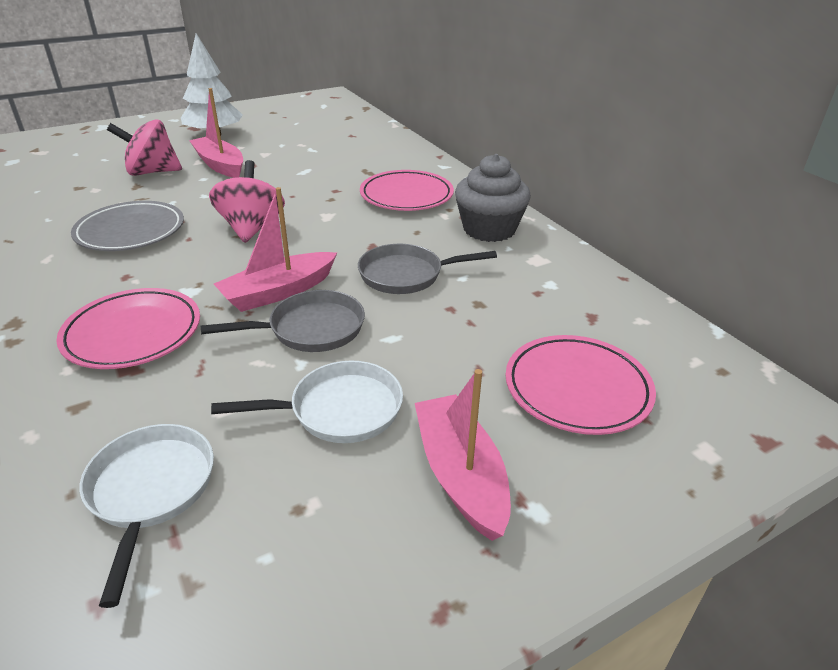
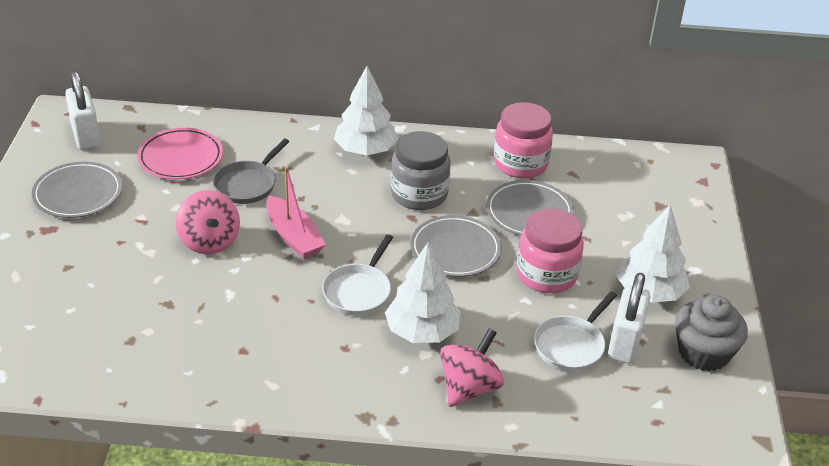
grey jar: 0 -> 1
grey pan: 2 -> 1
grey plate: 1 -> 3
pink boat: 3 -> 1
pink jar: 0 -> 2
pink plate: 3 -> 1
white padlock: 0 -> 2
white tree: 1 -> 3

